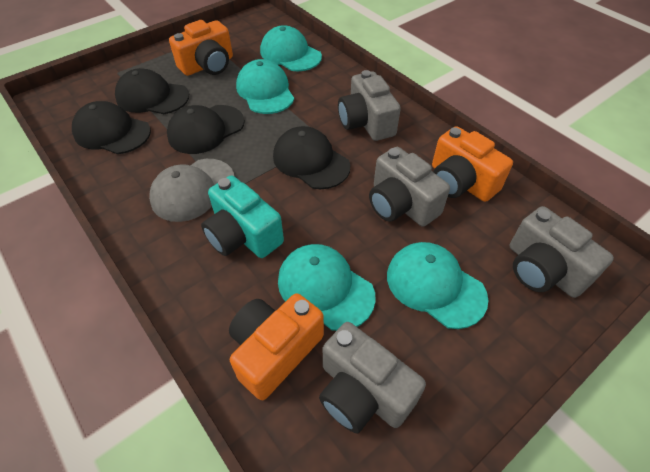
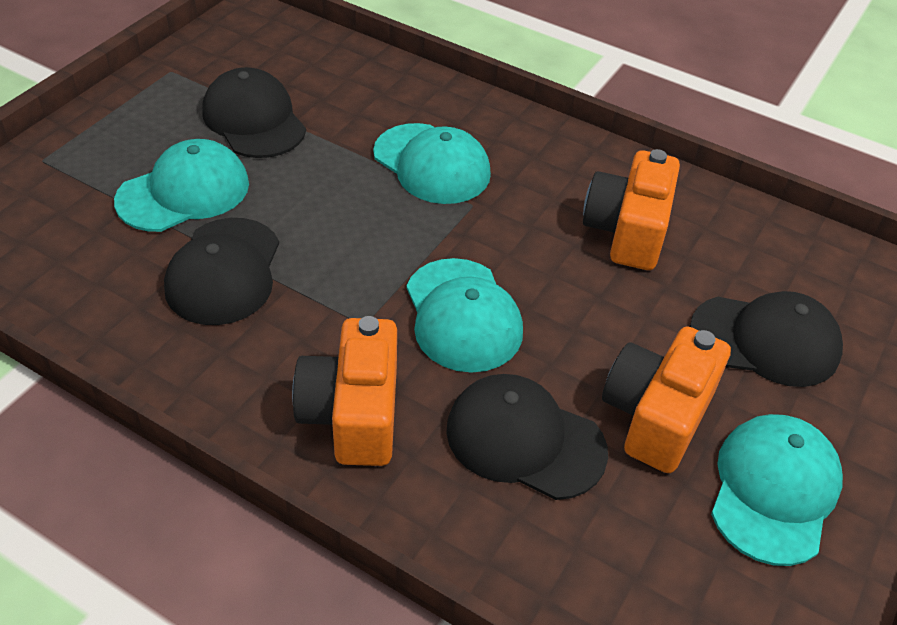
grey camera: 4 -> 0
grey cap: 1 -> 0
turquoise camera: 1 -> 0

